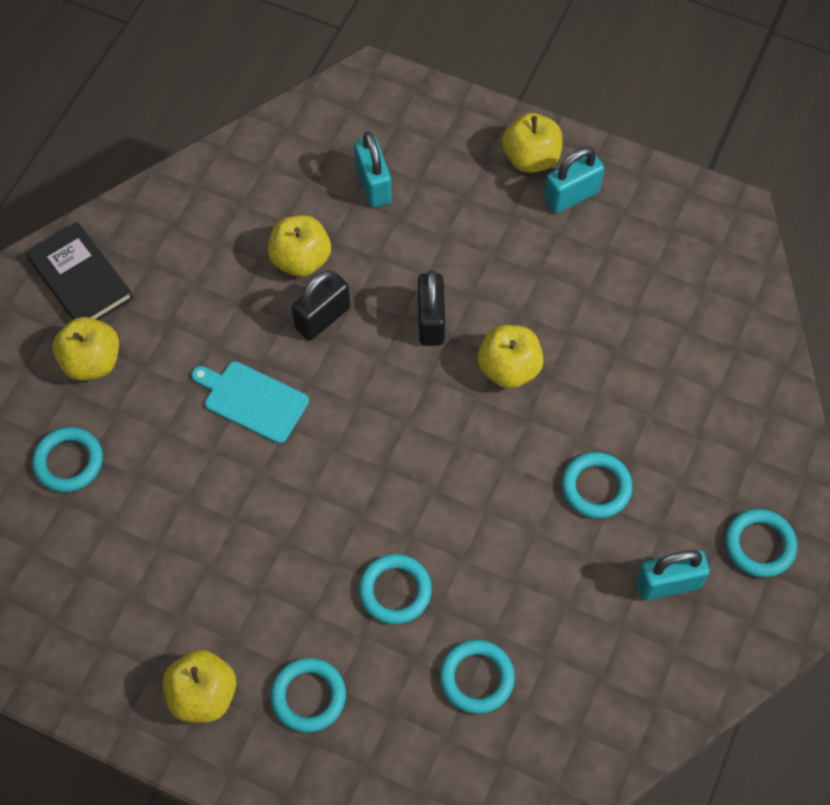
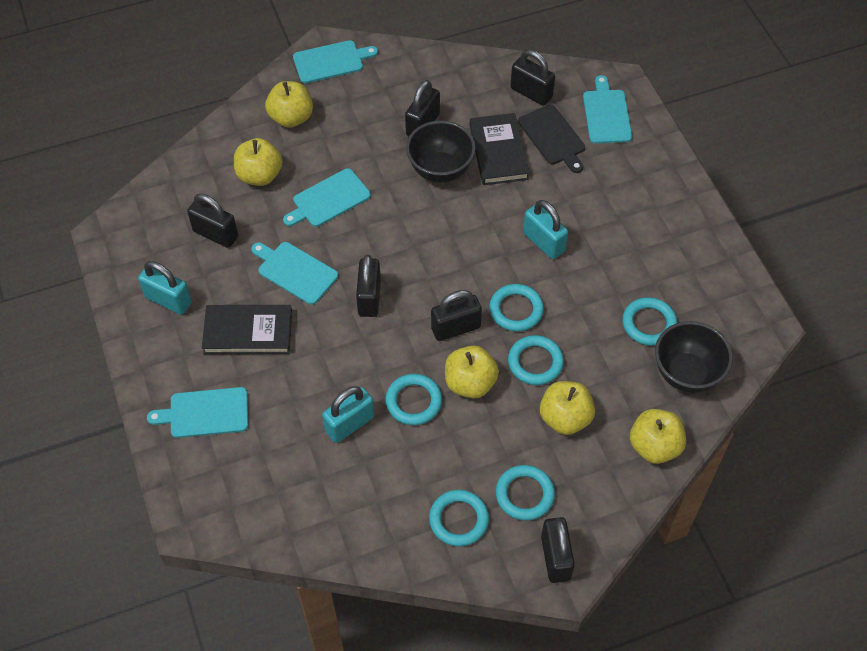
black book: 1 -> 2
black bowl: 0 -> 2
black cutting board: 0 -> 1
black padlock: 2 -> 6
turquoise cutting board: 1 -> 5

